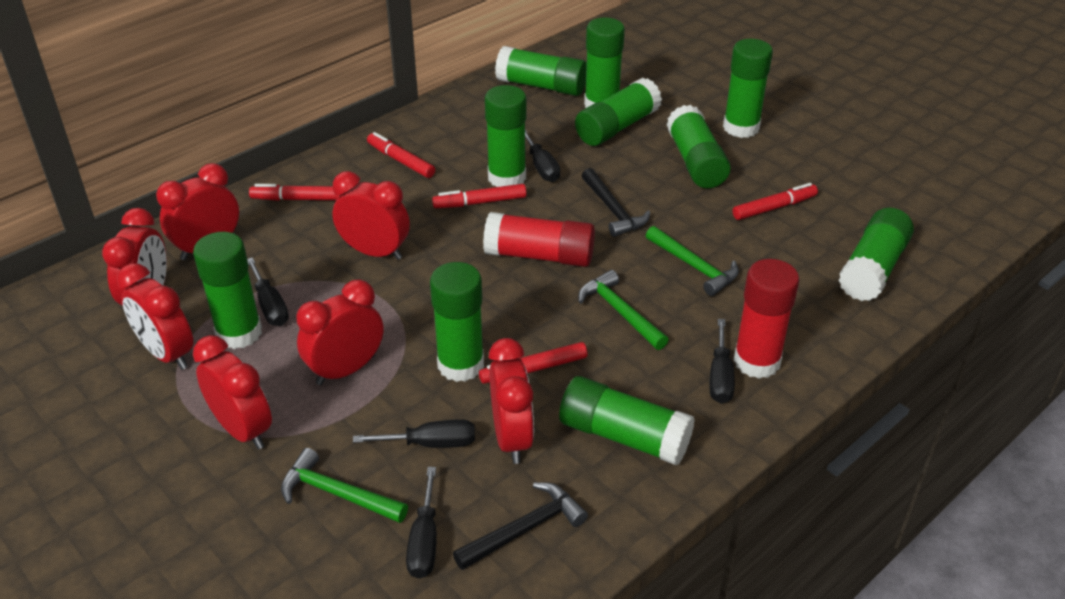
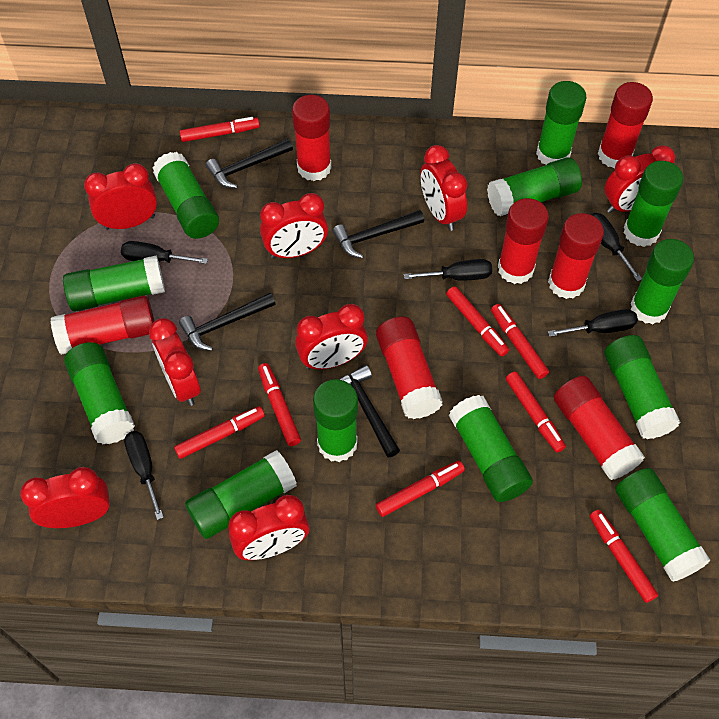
black hammer: 2 -> 4
green glue stick: 10 -> 12
green hammer: 3 -> 0
red clock: 7 -> 8
red glue stick: 2 -> 7
red marker: 5 -> 8

